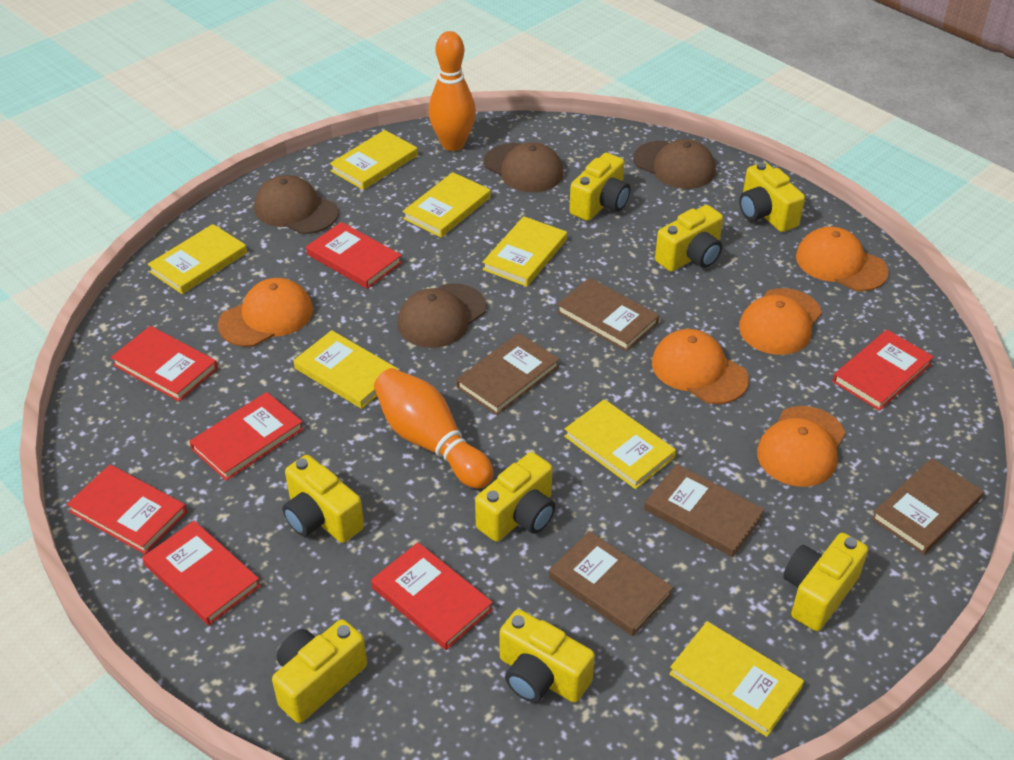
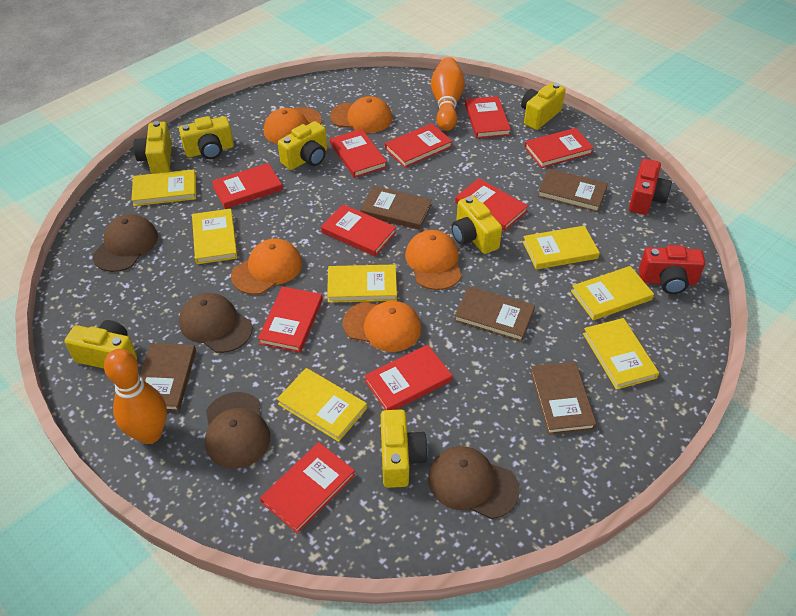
red book: 7 -> 10
red camera: 0 -> 2
yellow camera: 8 -> 7

